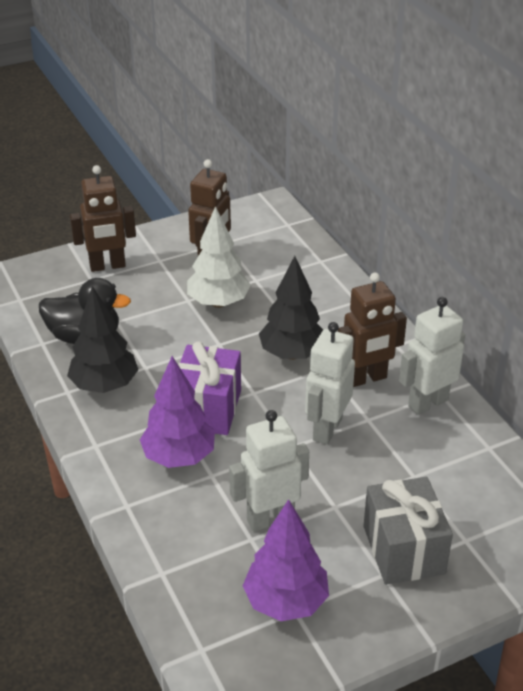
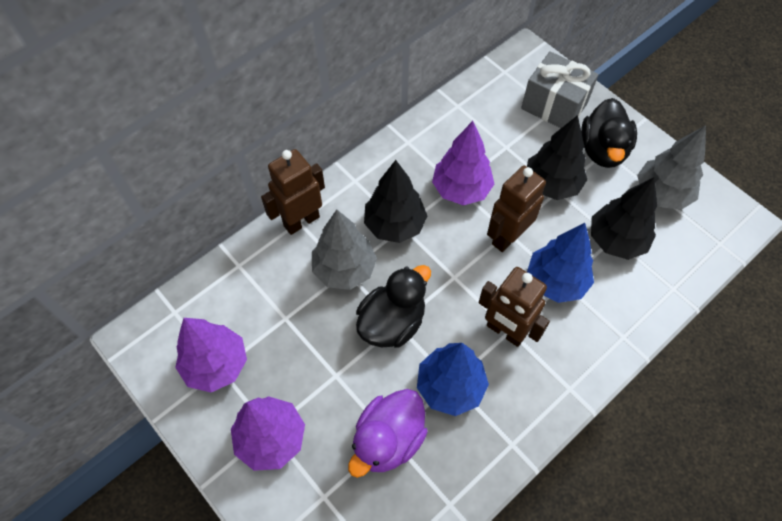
black duck: 1 -> 2
black tree: 2 -> 3
blue tree: 0 -> 2
grey tree: 0 -> 2
purple duck: 0 -> 1
purple gift: 1 -> 0
purple tree: 2 -> 3
white robot: 3 -> 0
white tree: 1 -> 0

